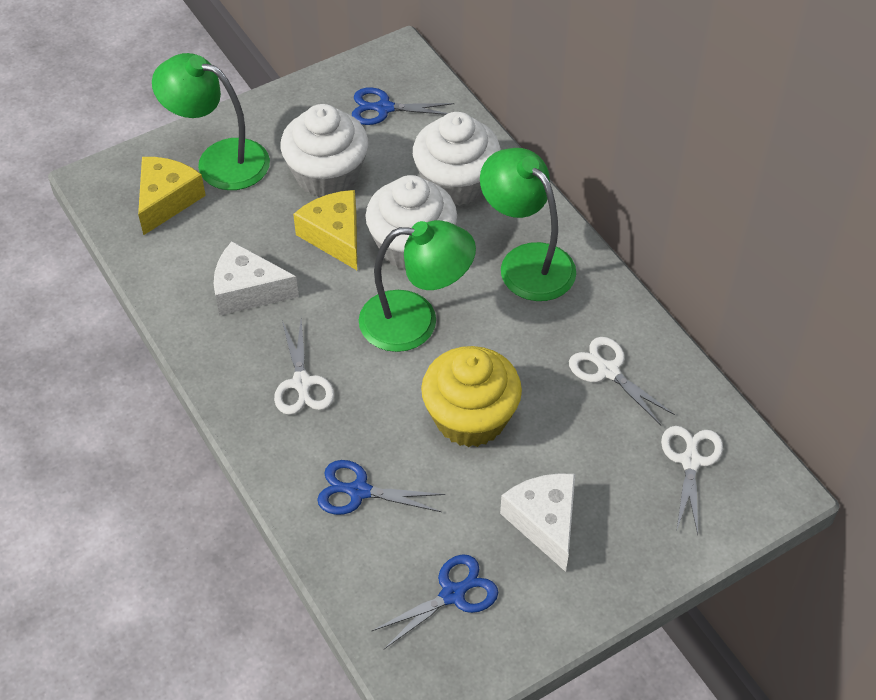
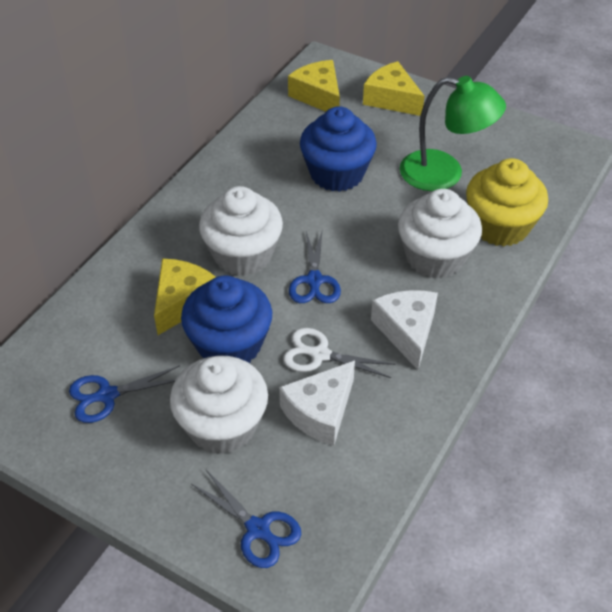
blue cupcake: 0 -> 2
green lamp: 3 -> 1
white scissors: 3 -> 1
yellow cheese: 2 -> 3

